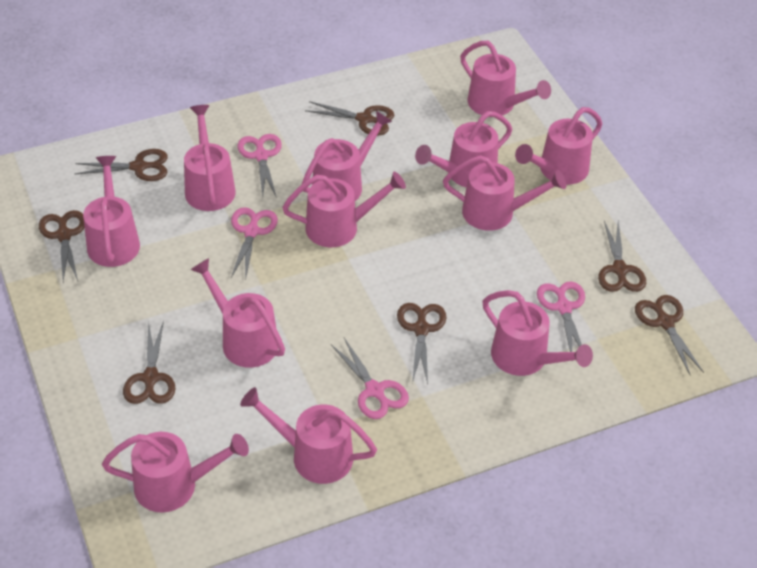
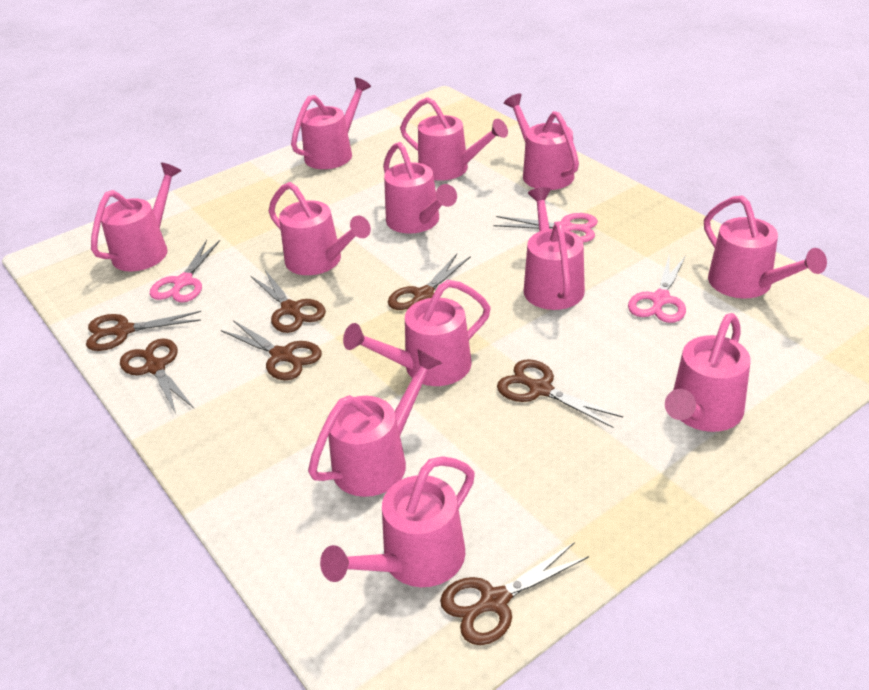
pink scissors: 4 -> 3

